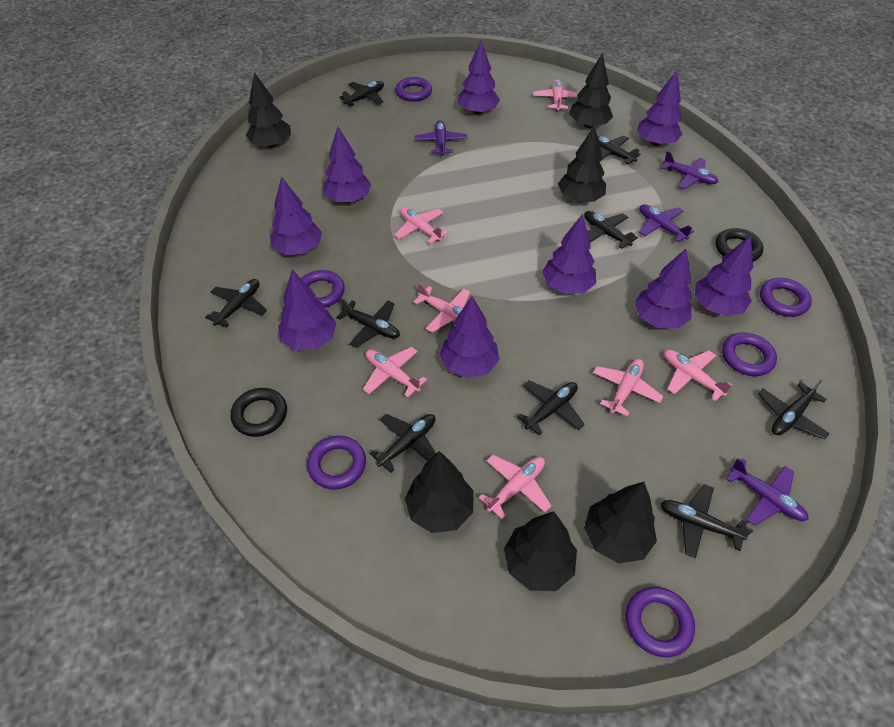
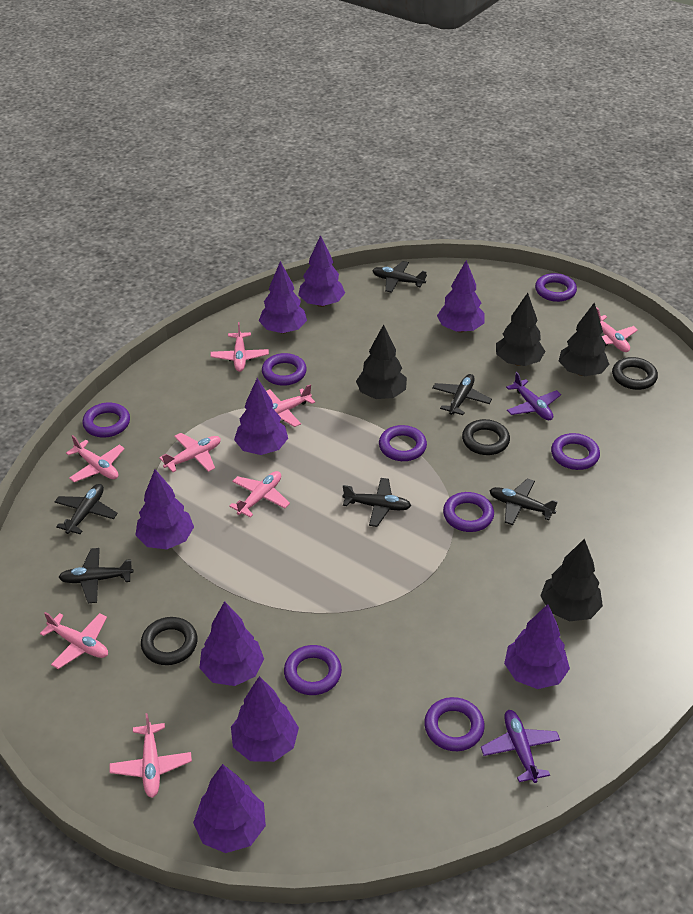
black plane: 9 -> 6
black ring: 2 -> 3
black tree: 6 -> 4
pink plane: 7 -> 8
purple plane: 4 -> 2
purple ring: 6 -> 8

